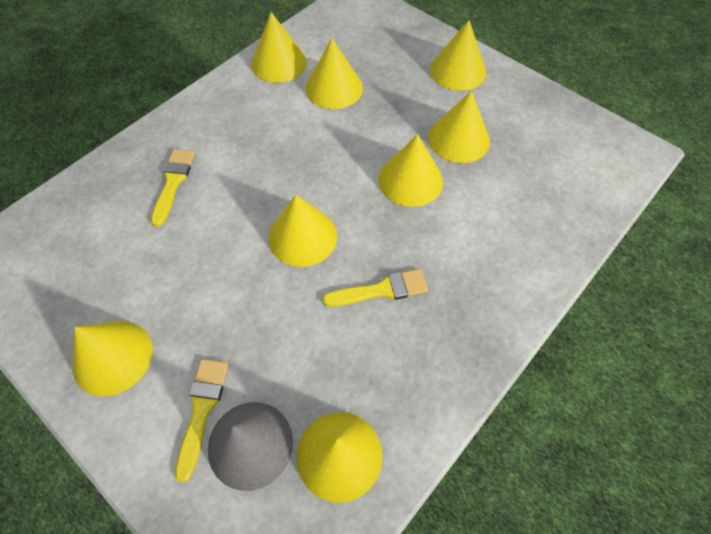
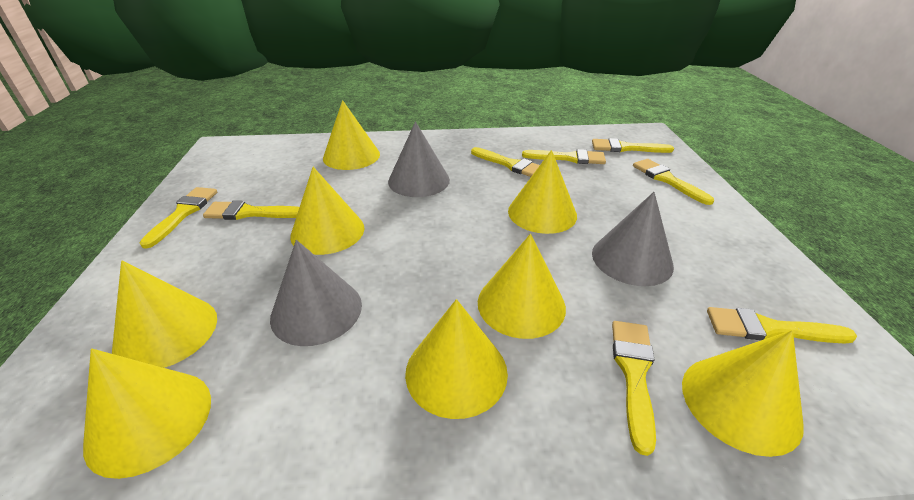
grey cone: 1 -> 3
yellow brush: 3 -> 8

